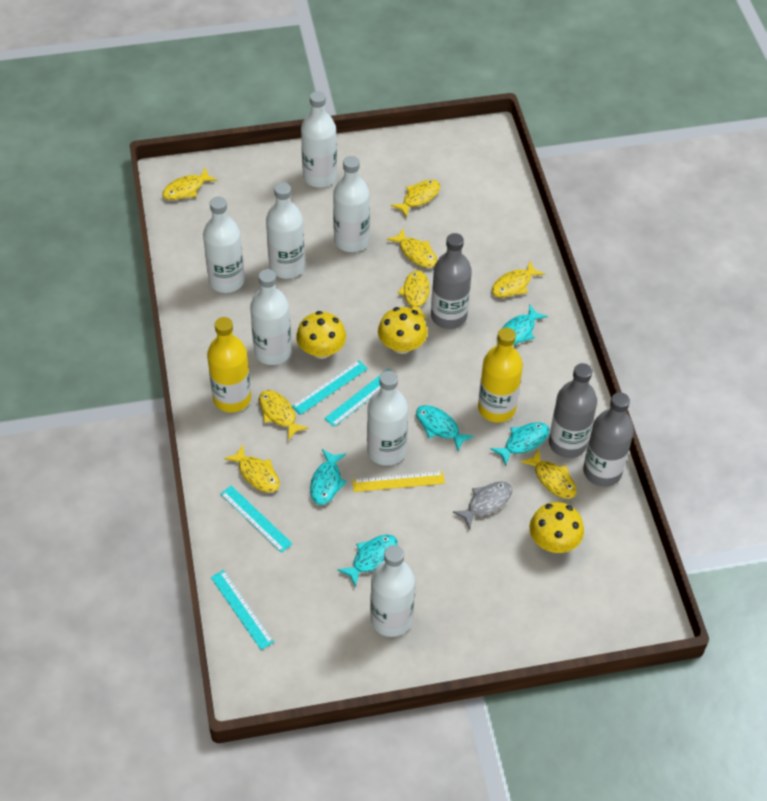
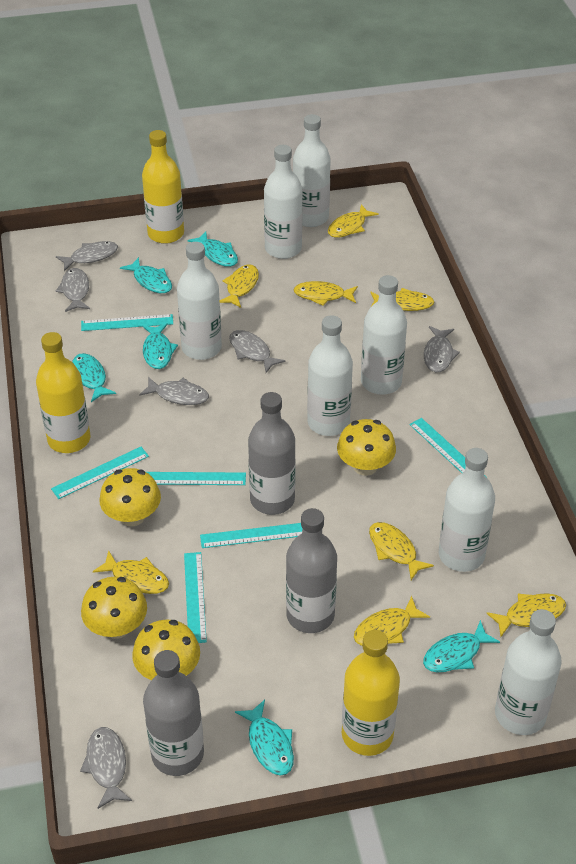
grey fish: 1 -> 6
turquoise fish: 5 -> 6
turquoise ruler: 4 -> 6
yellow bottle: 2 -> 3
yellow mushroom: 3 -> 4
yellow ruler: 1 -> 0

